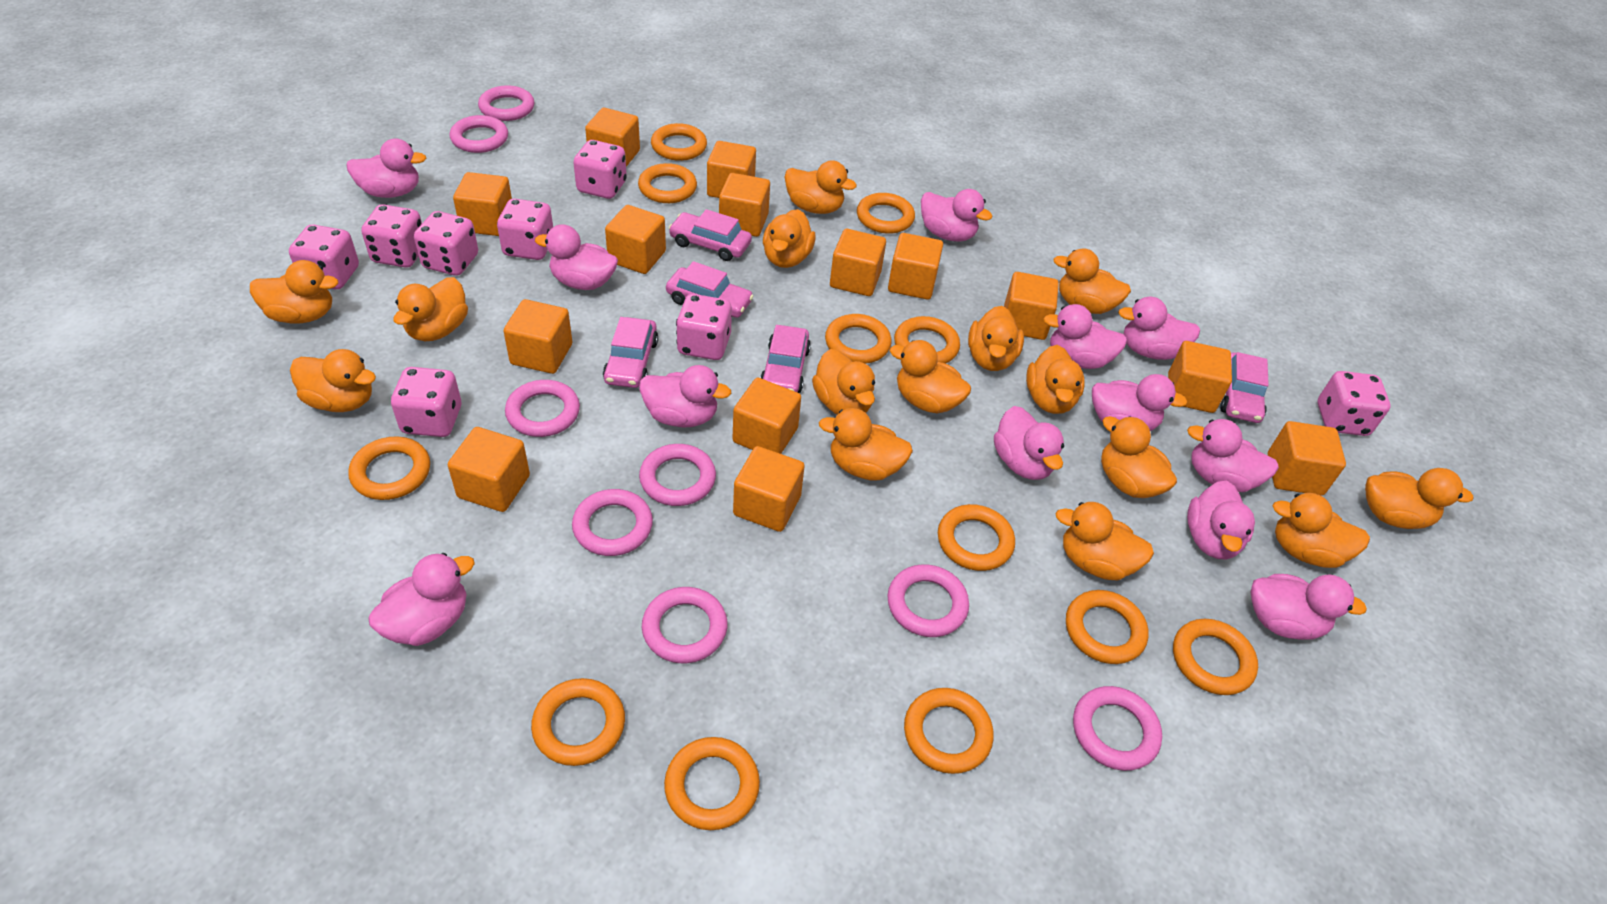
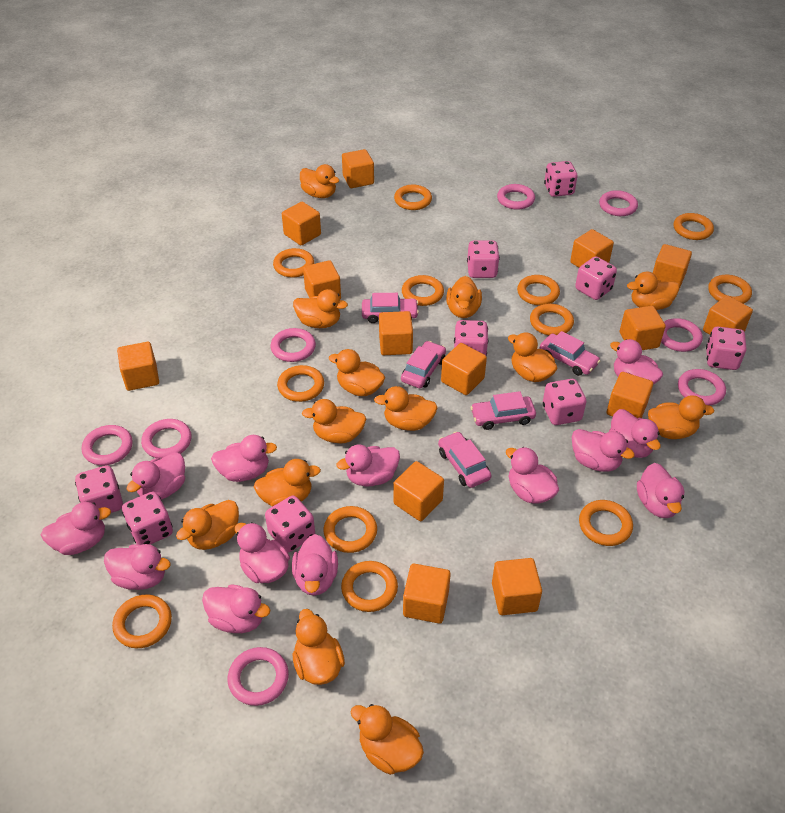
orange duck: 15 -> 13
pink dice: 8 -> 9
pink duck: 12 -> 13

